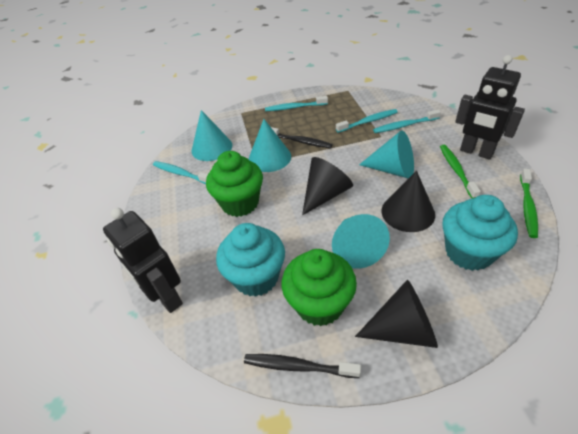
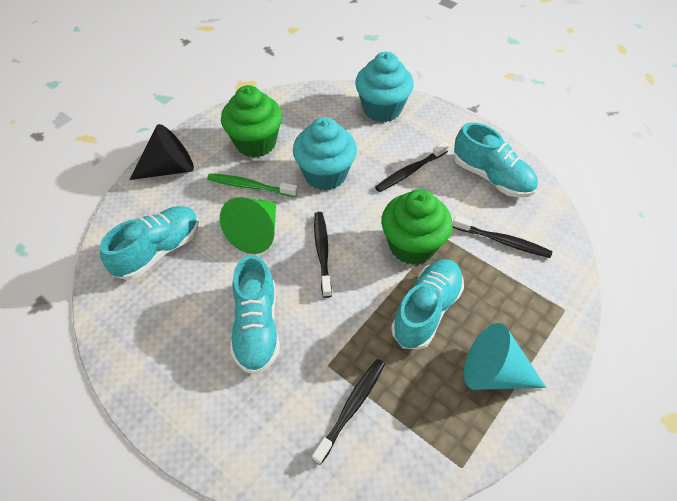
black cone: 3 -> 1
black robot: 2 -> 0
black toothbrush: 2 -> 4
green cone: 0 -> 1
green toothbrush: 2 -> 1
turquoise cone: 4 -> 1
turquoise shoe: 0 -> 4
turquoise toothbrush: 4 -> 0

